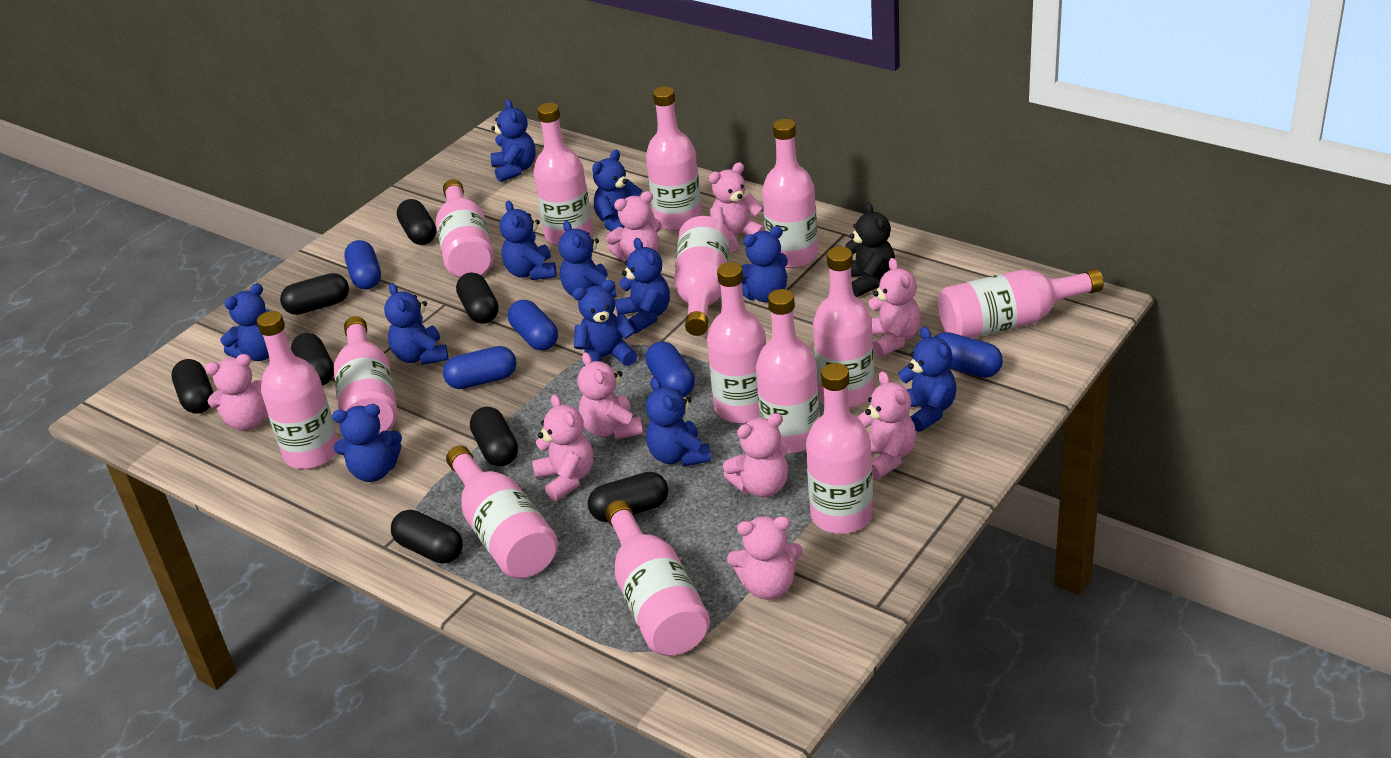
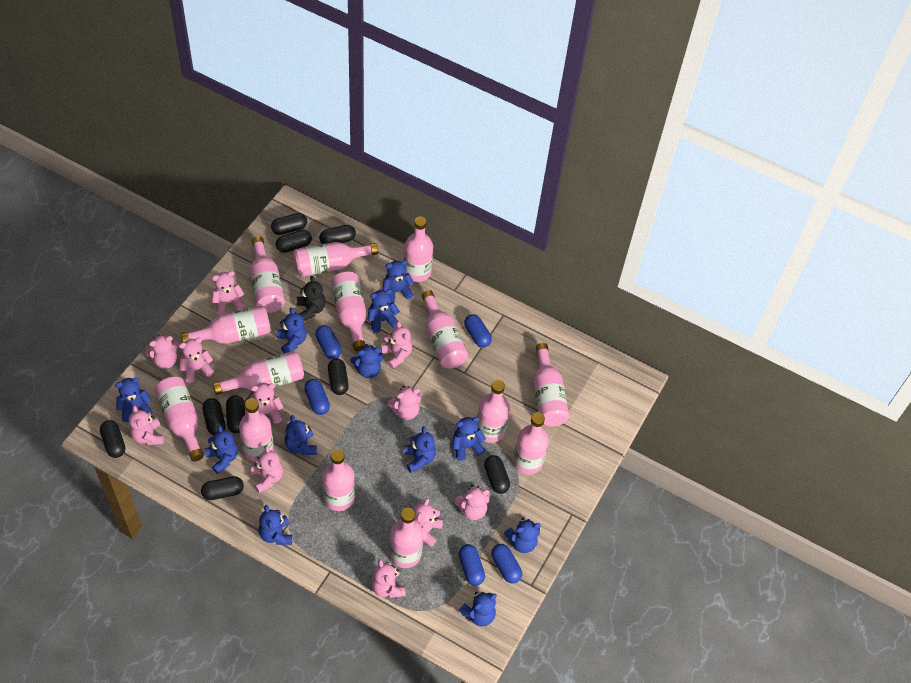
black capsule: 8 -> 9
pink teddy bear: 9 -> 11

